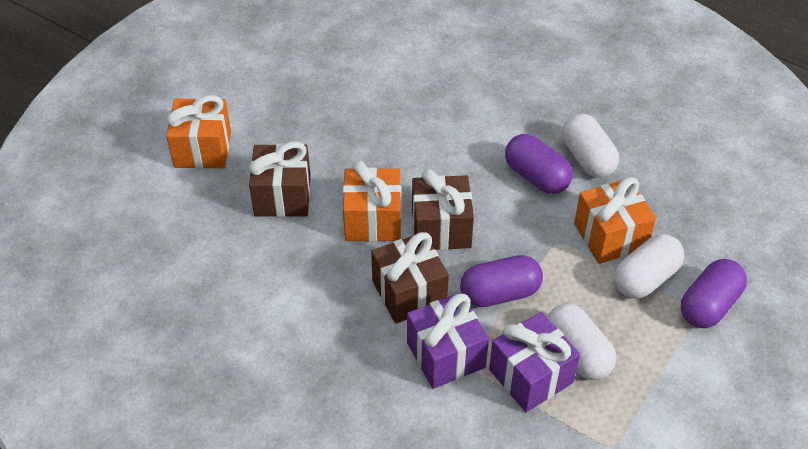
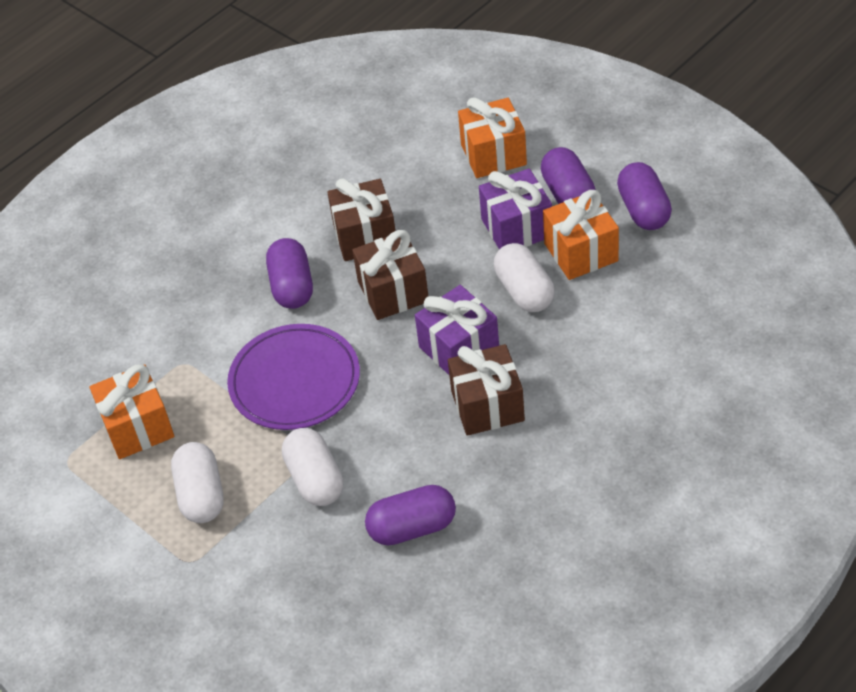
purple capsule: 3 -> 4
purple plate: 0 -> 1

